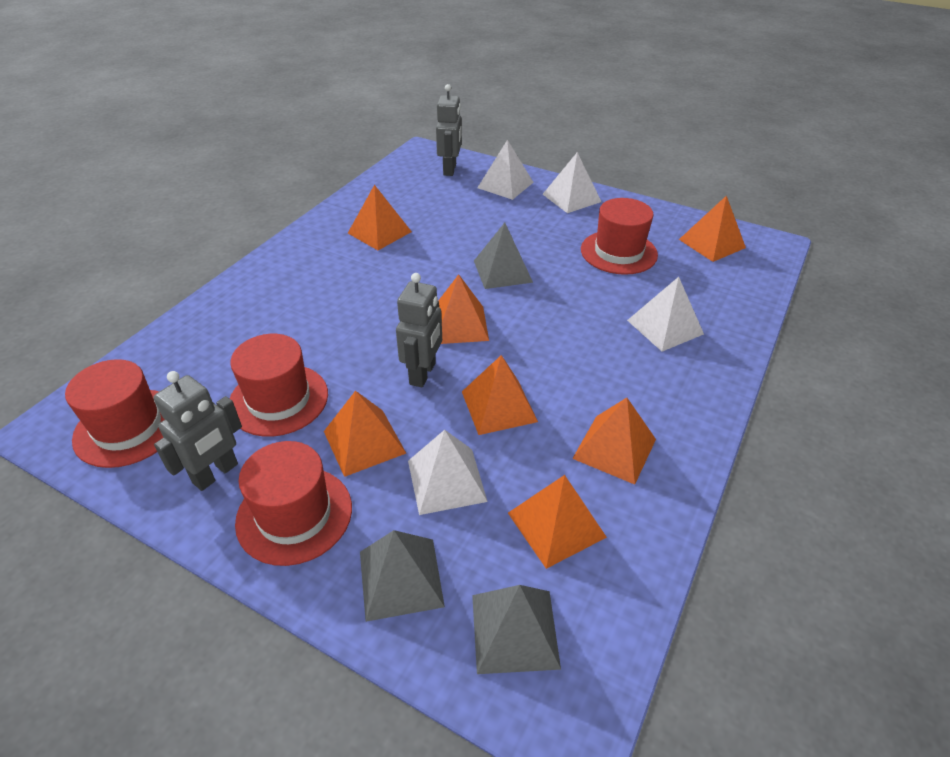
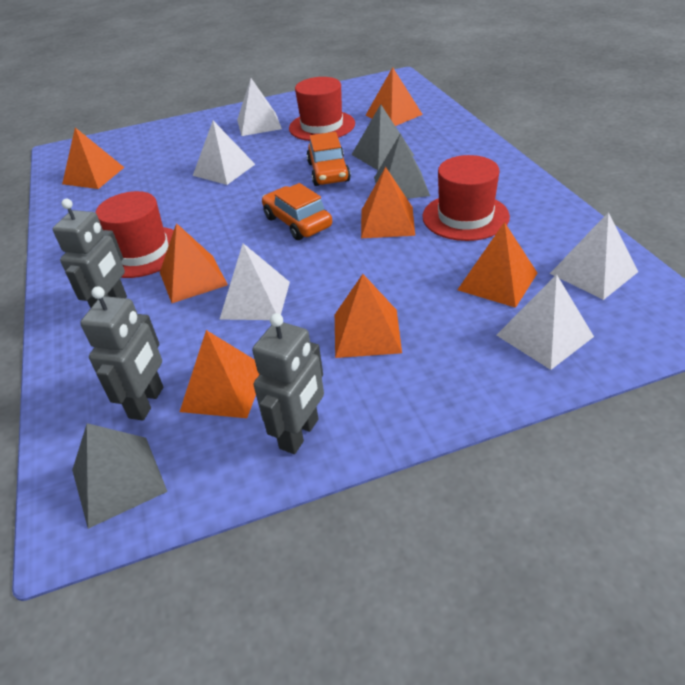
orange car: 0 -> 2
red hat: 4 -> 3
white pyramid: 4 -> 5

